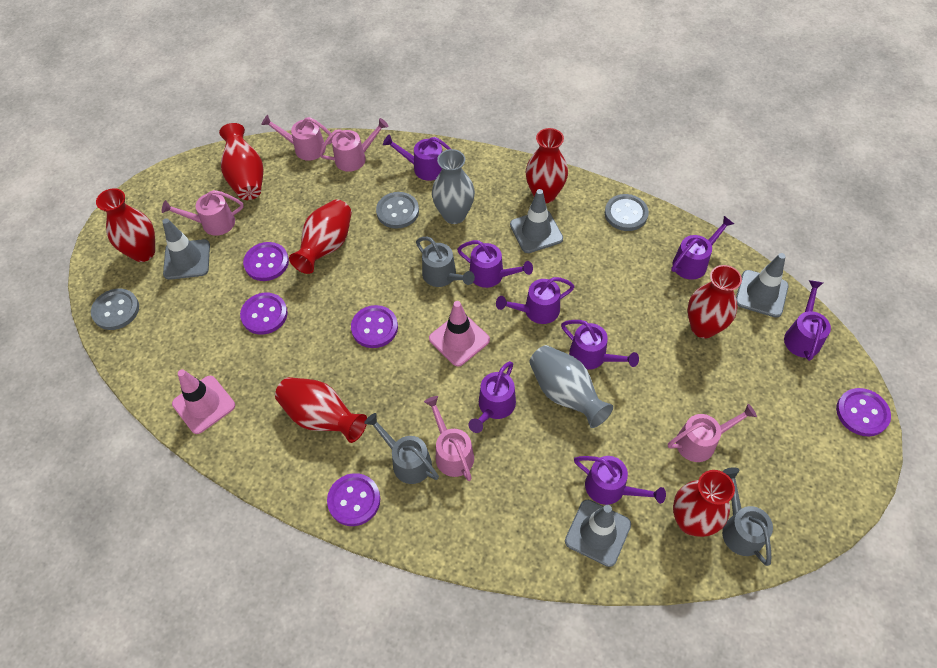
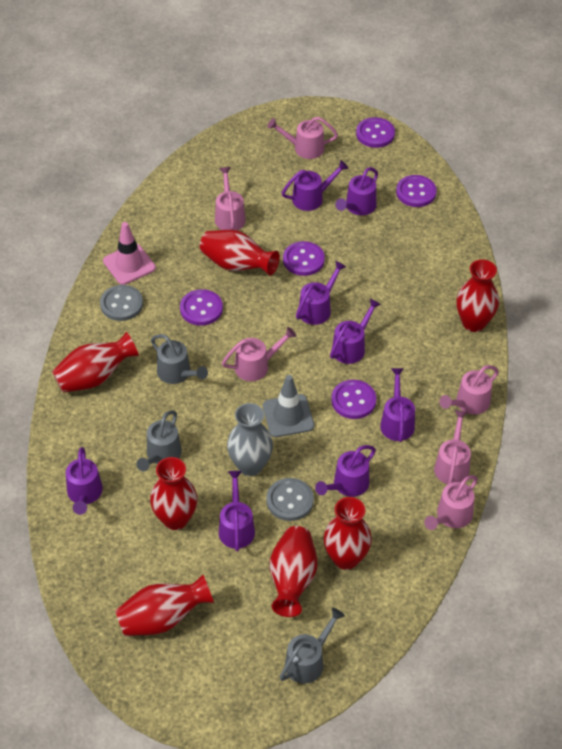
grey button: 3 -> 2
grey traffic cone: 4 -> 1
grey vase: 2 -> 1
pink traffic cone: 2 -> 1
pink watering can: 5 -> 6

